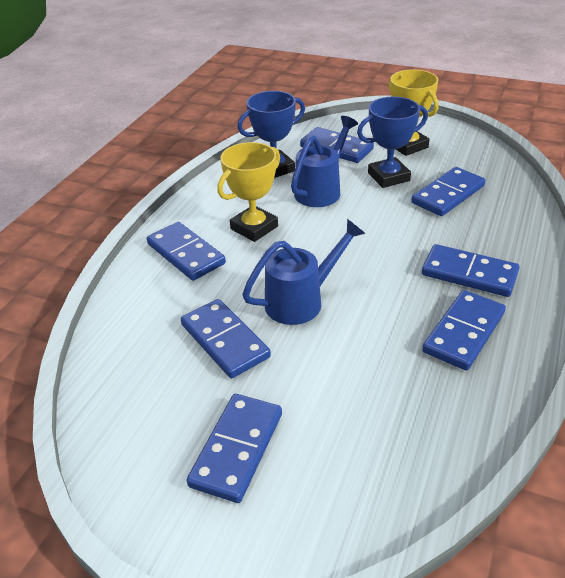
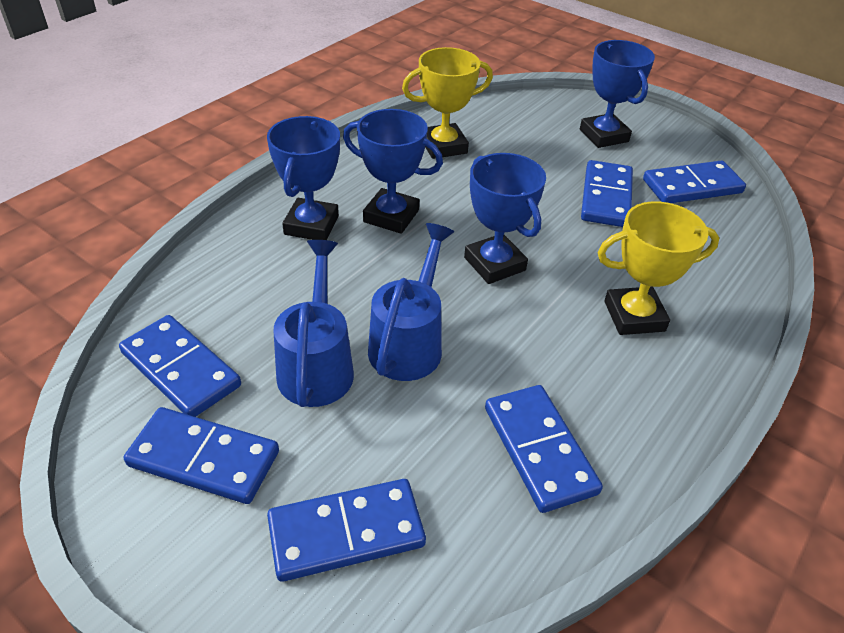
blue domino: 7 -> 6
blue trophy: 2 -> 4

